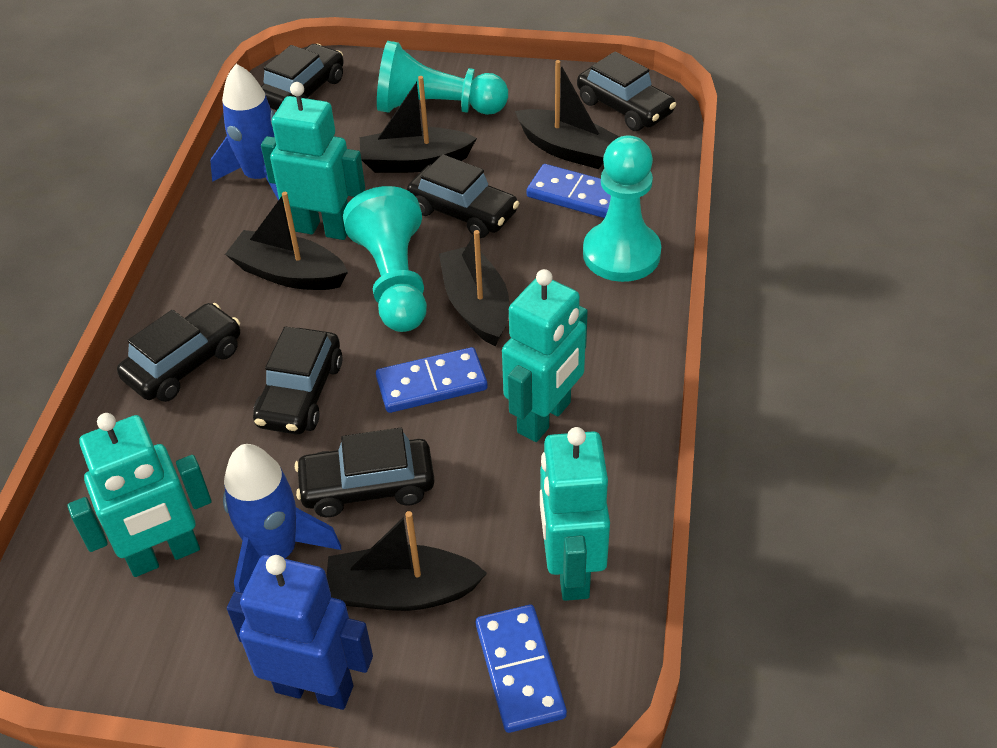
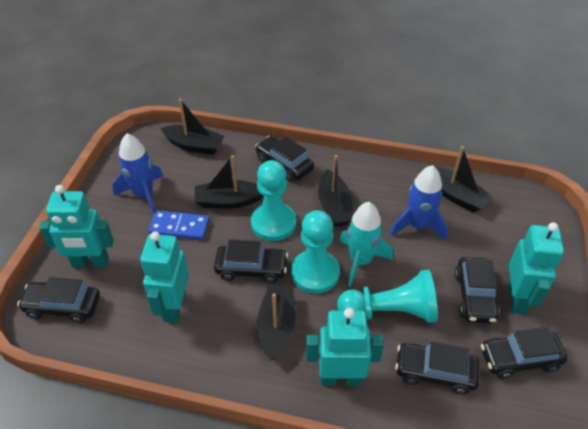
blue domino: 3 -> 1
blue robot: 1 -> 0
turquoise rocket: 0 -> 1

